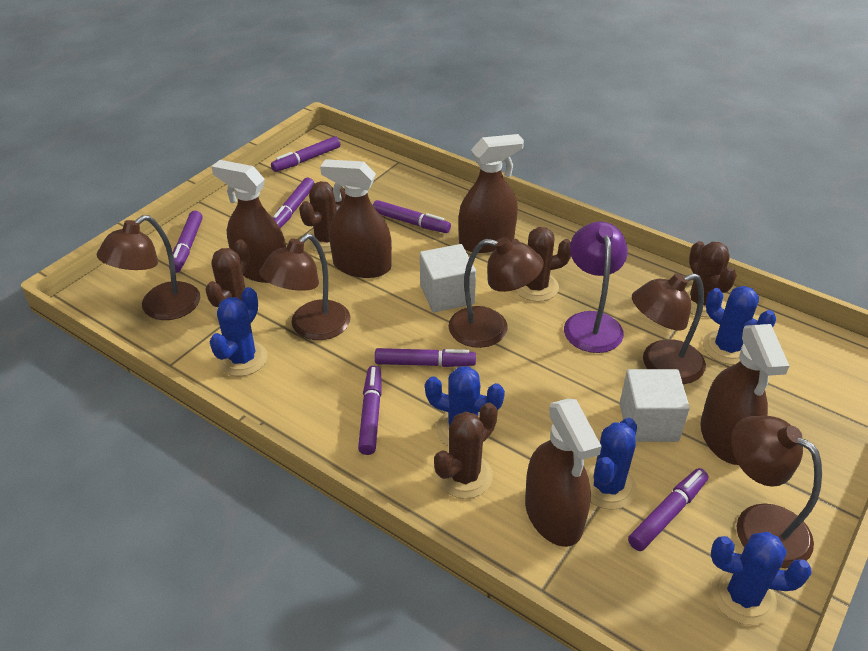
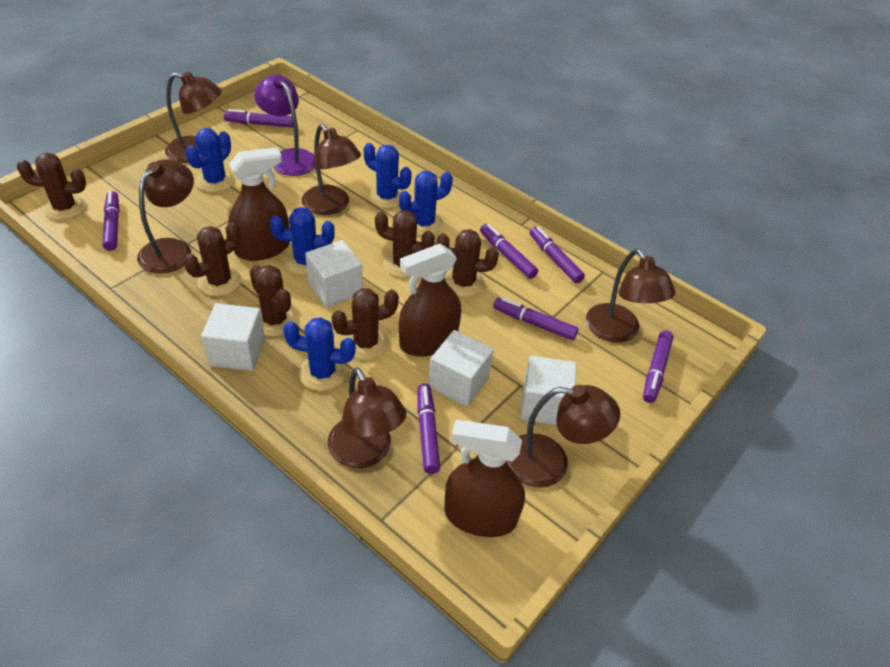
brown cactus: 5 -> 6
brown lamp: 5 -> 6
brown spray bottle: 5 -> 3
white cube: 2 -> 4

